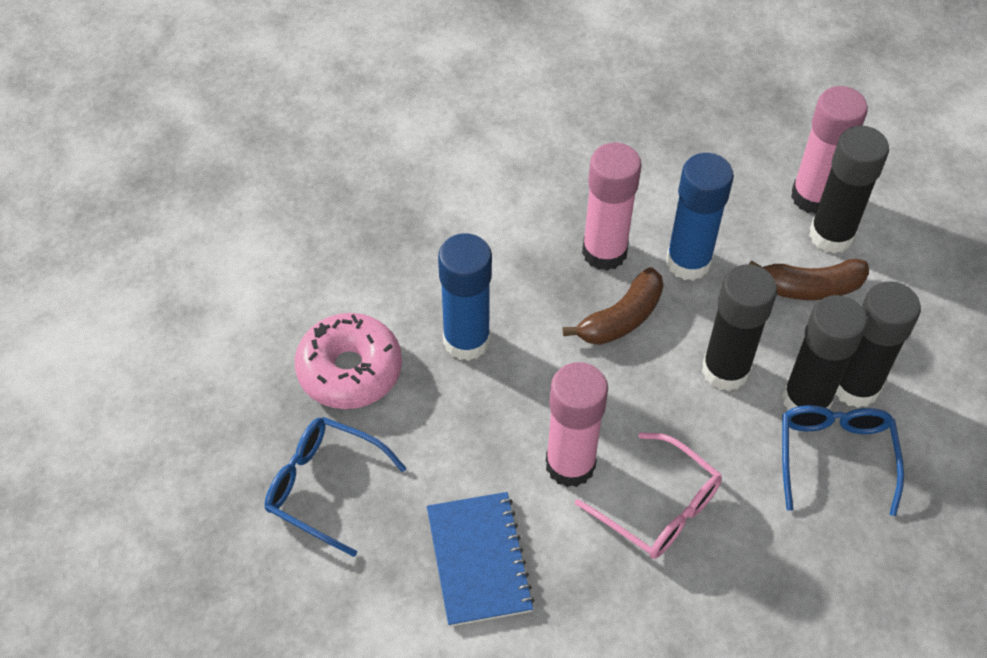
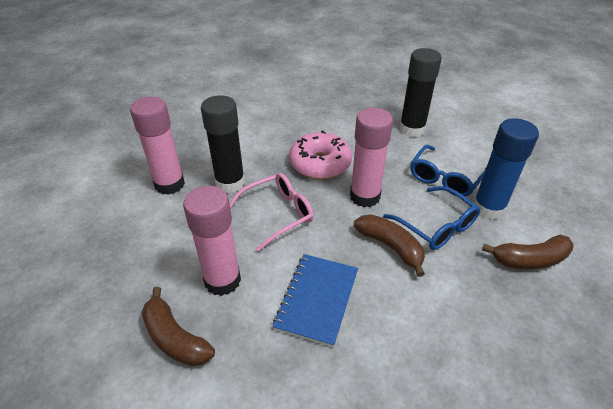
black glue stick: 4 -> 2
blue glue stick: 2 -> 1
brown banana: 2 -> 3

